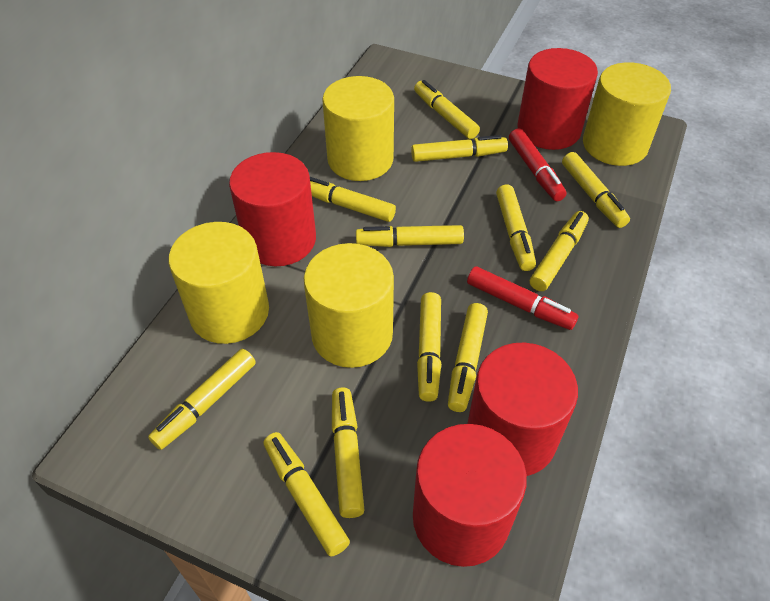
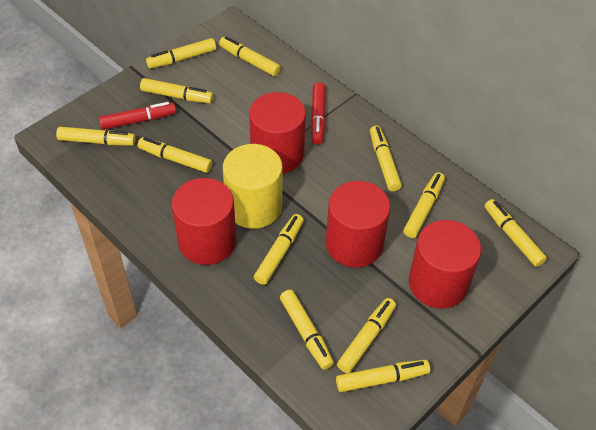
yellow cylinder: 4 -> 1

